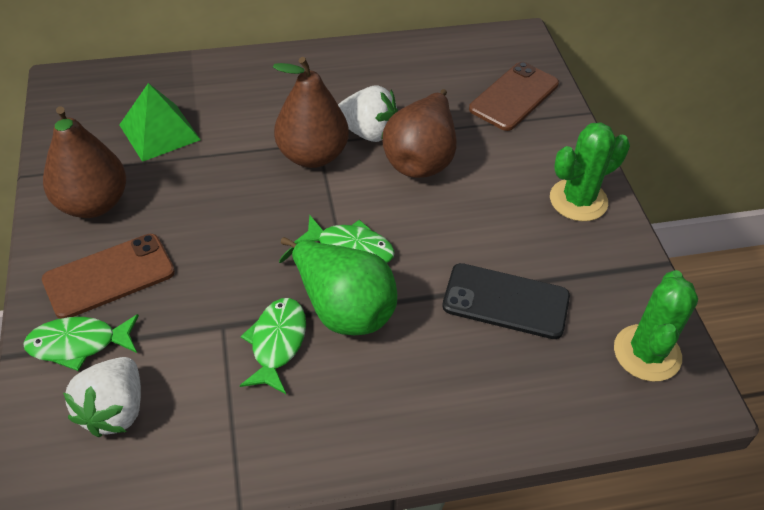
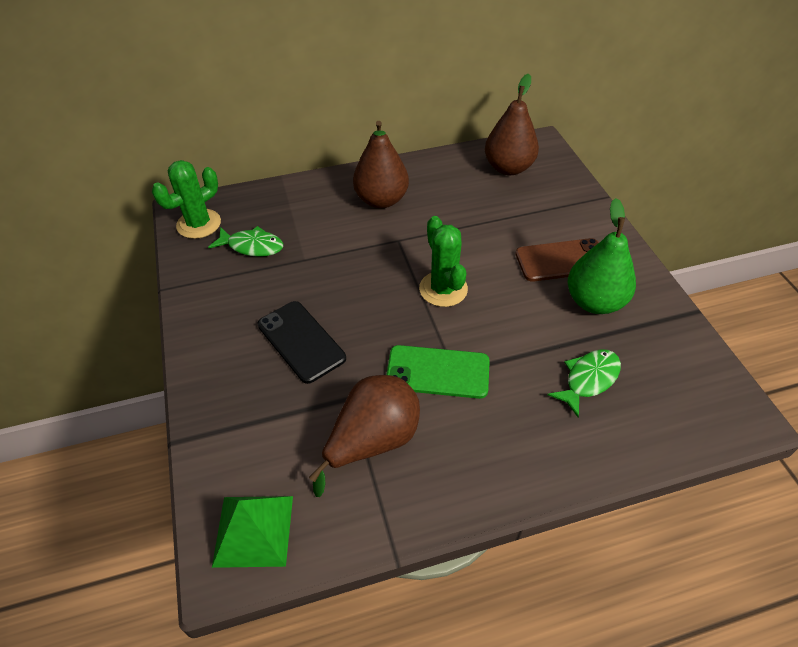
brown phone: 2 -> 1
green fish: 3 -> 2
green phone: 0 -> 1
white strawberry: 2 -> 0

